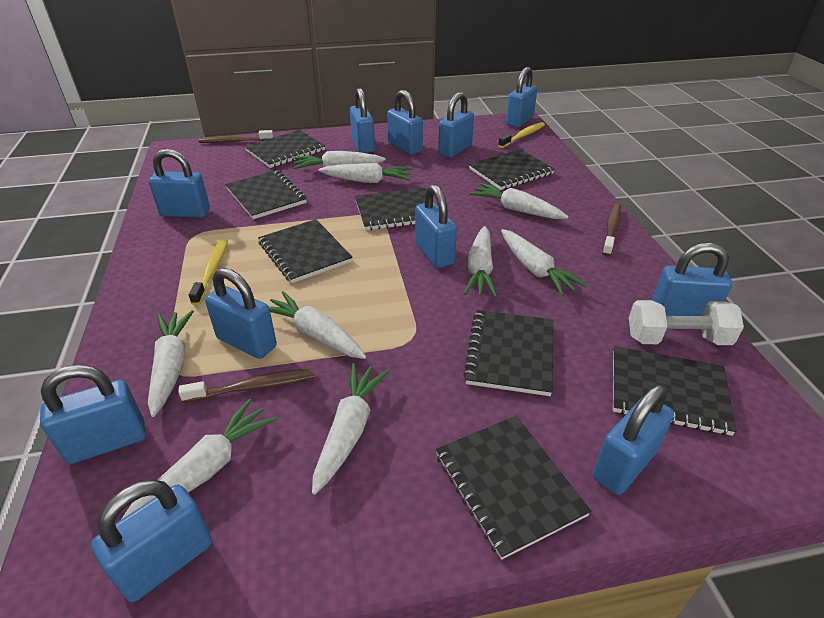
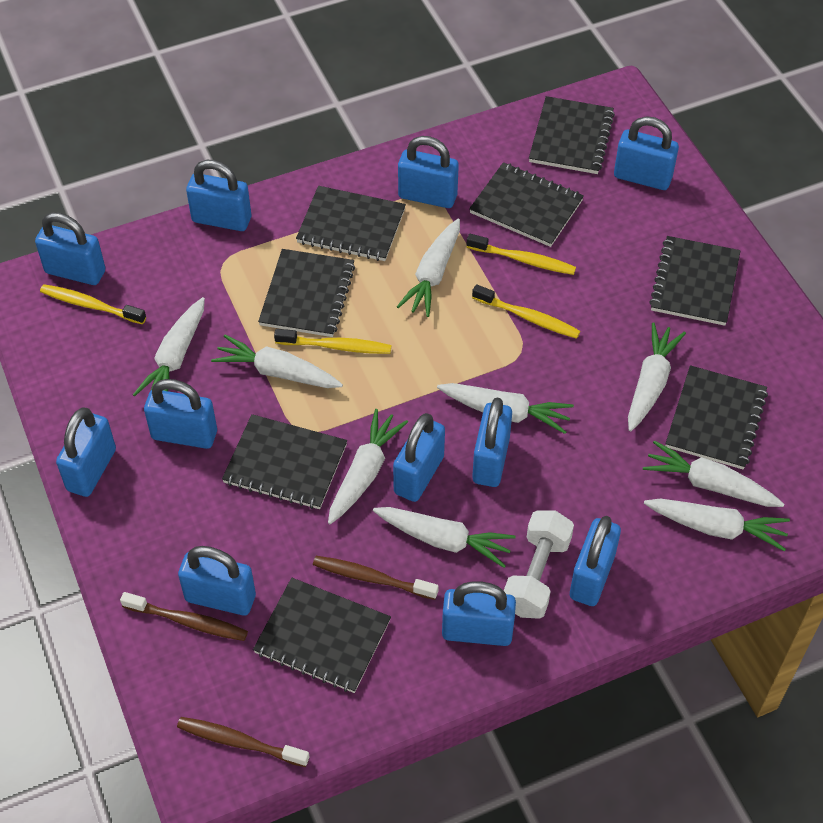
yellow toothbrush: 2 -> 4

